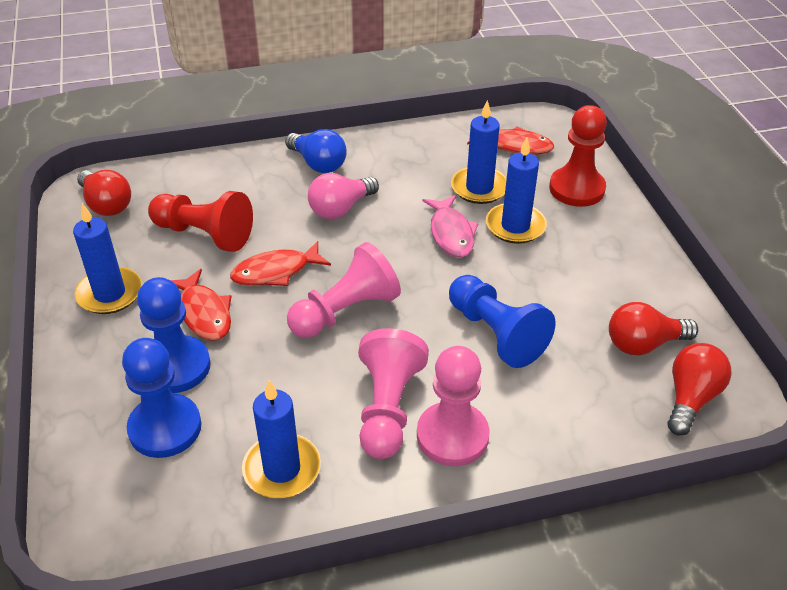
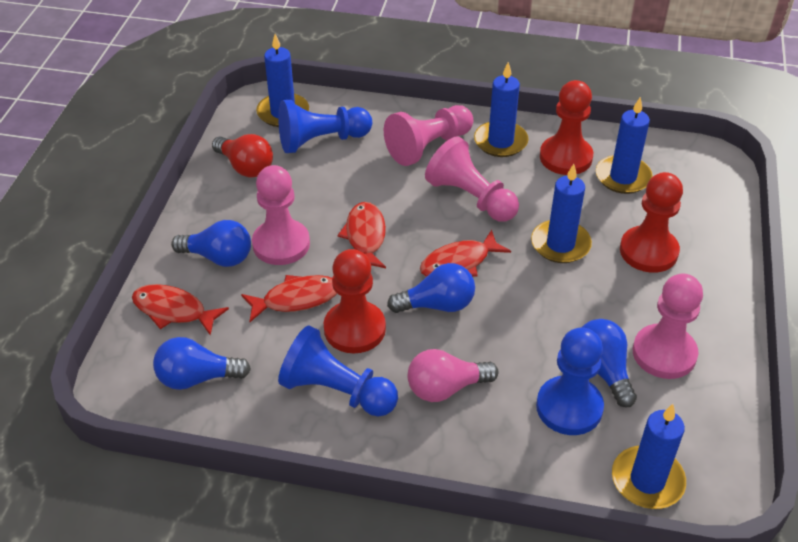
blue candle: 4 -> 5
blue light bulb: 1 -> 4
pink fish: 1 -> 0
pink pawn: 3 -> 4
red fish: 3 -> 4
red light bulb: 3 -> 1
red pawn: 2 -> 3

